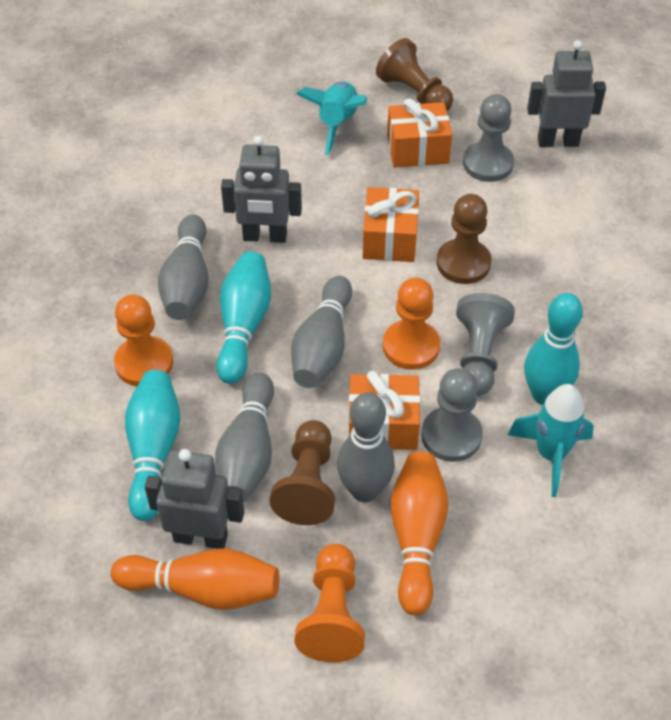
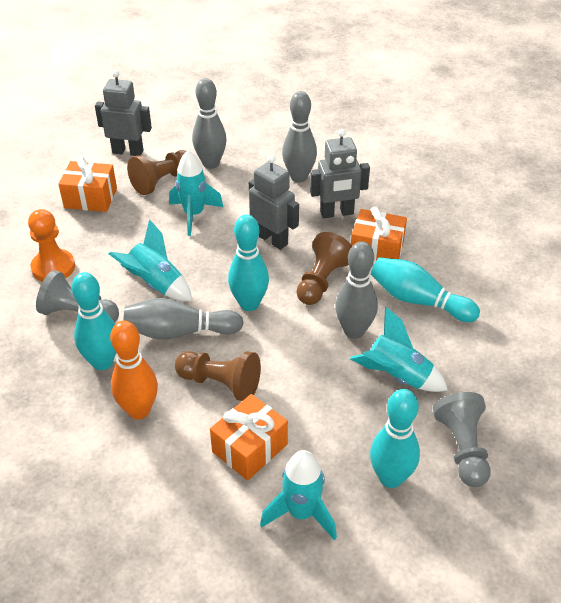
grey pawn: 3 -> 2
orange bowling pin: 2 -> 1
orange pawn: 3 -> 1
turquoise bowling pin: 3 -> 4
turquoise rocket: 2 -> 4

